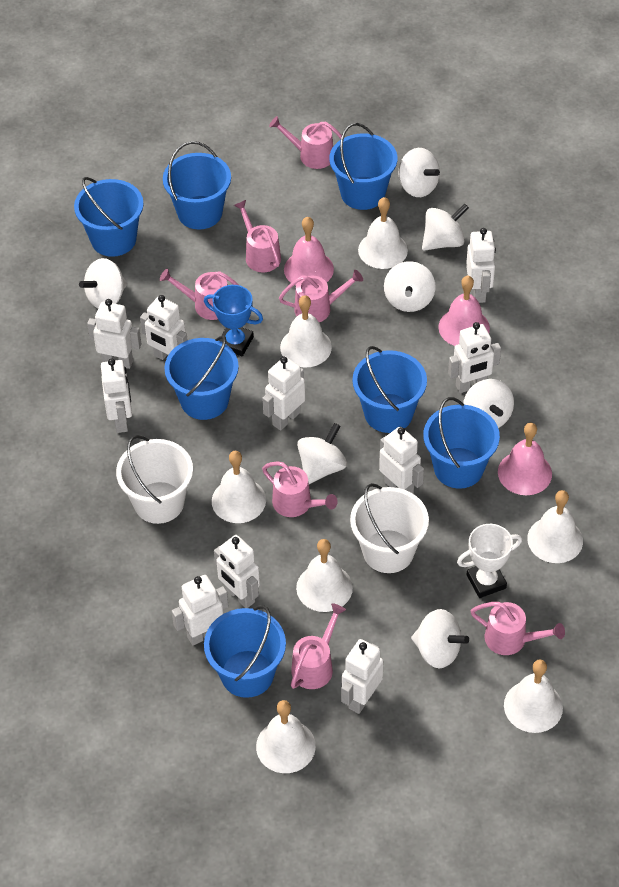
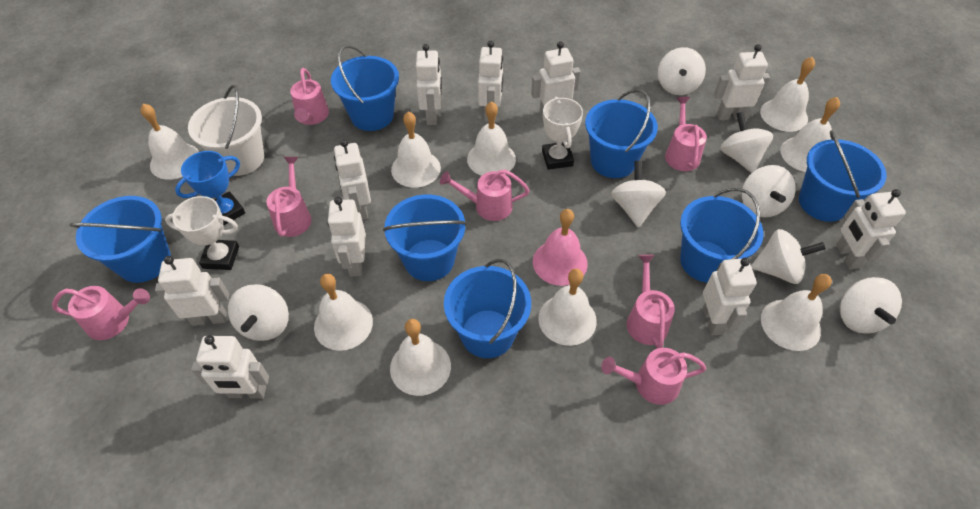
pink bell: 3 -> 1
white bell: 7 -> 9
white bucket: 2 -> 1
white trophy: 1 -> 2

